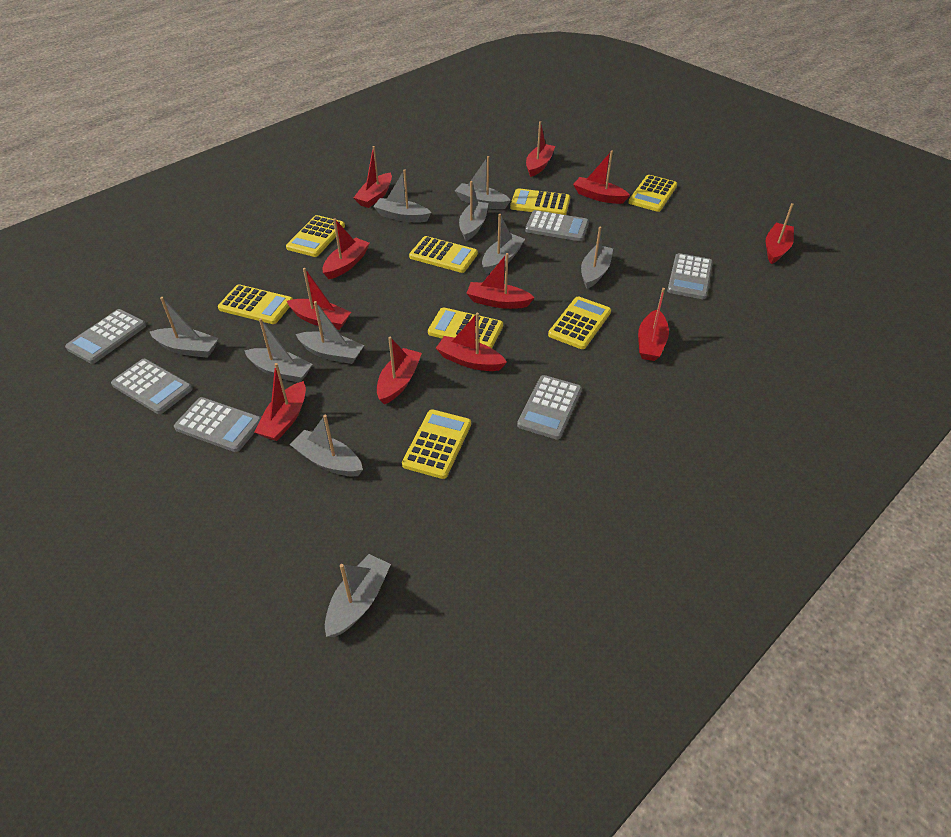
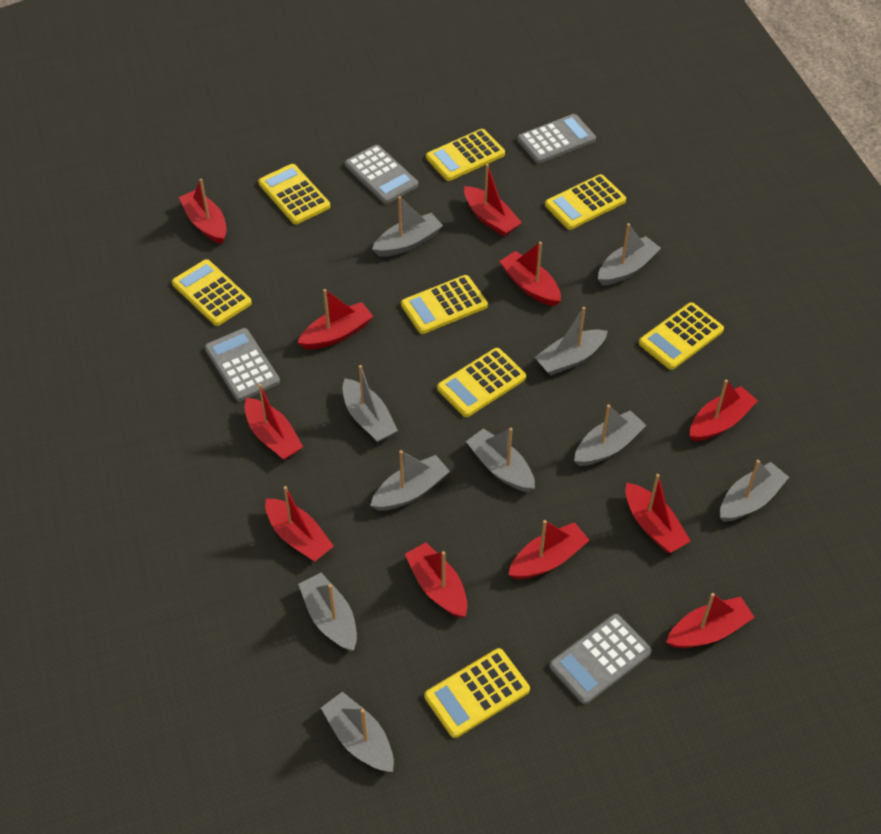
grey calculator: 6 -> 4

